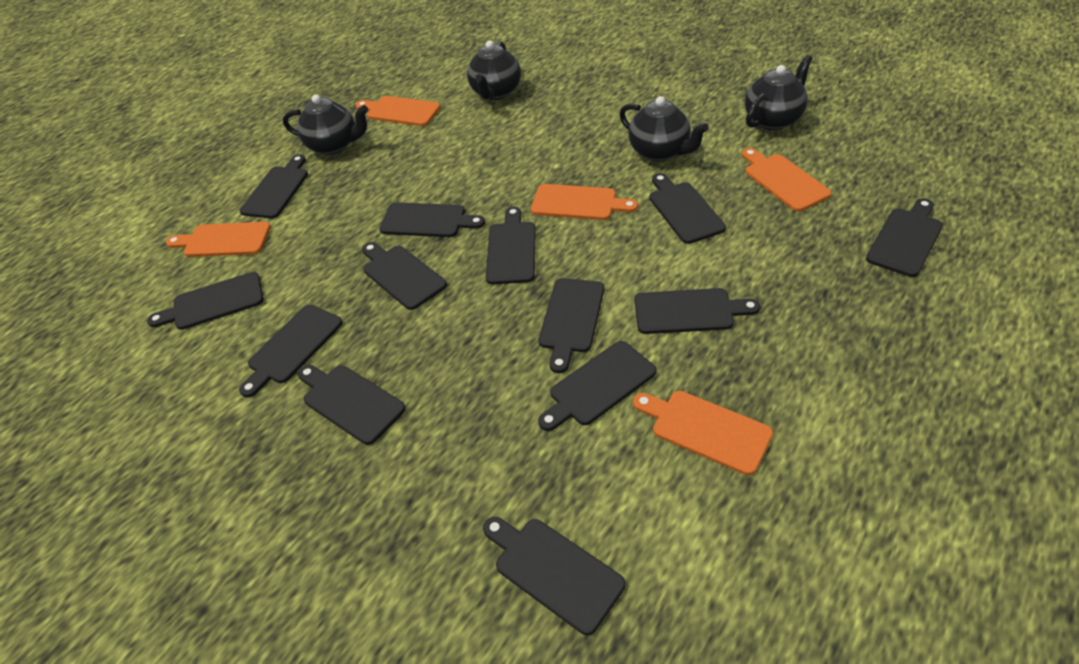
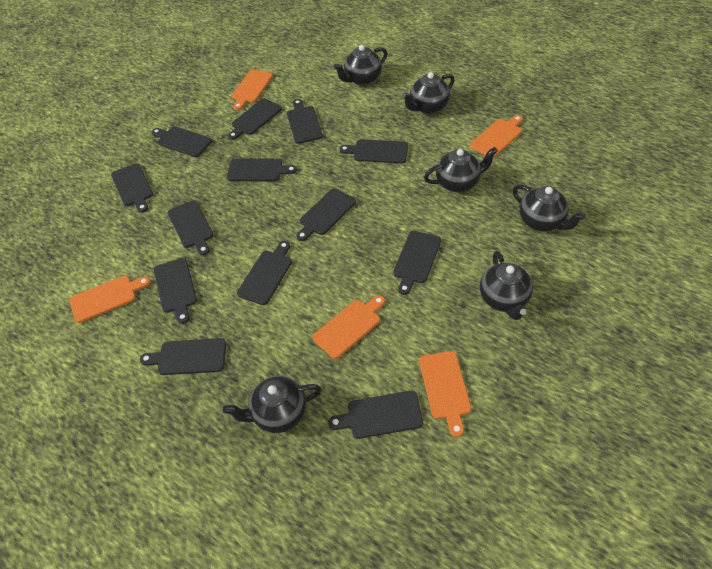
black teapot: 4 -> 6

